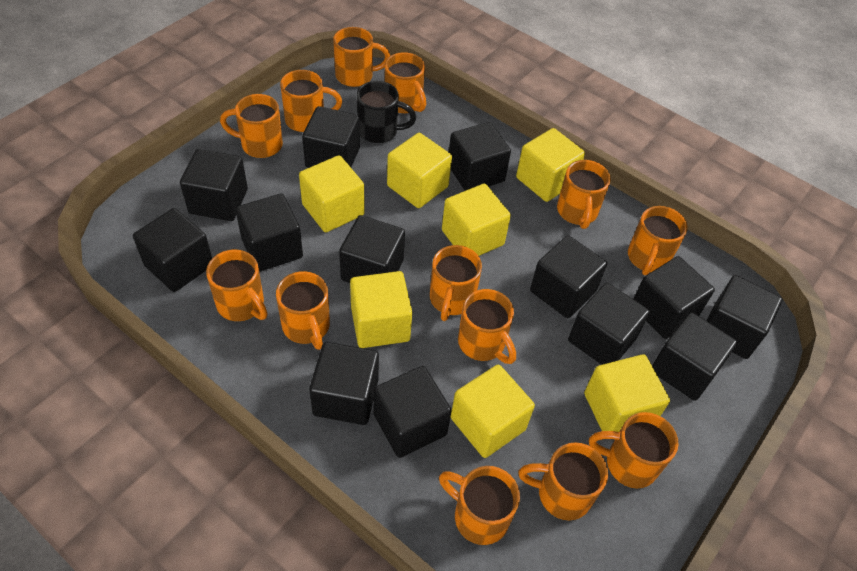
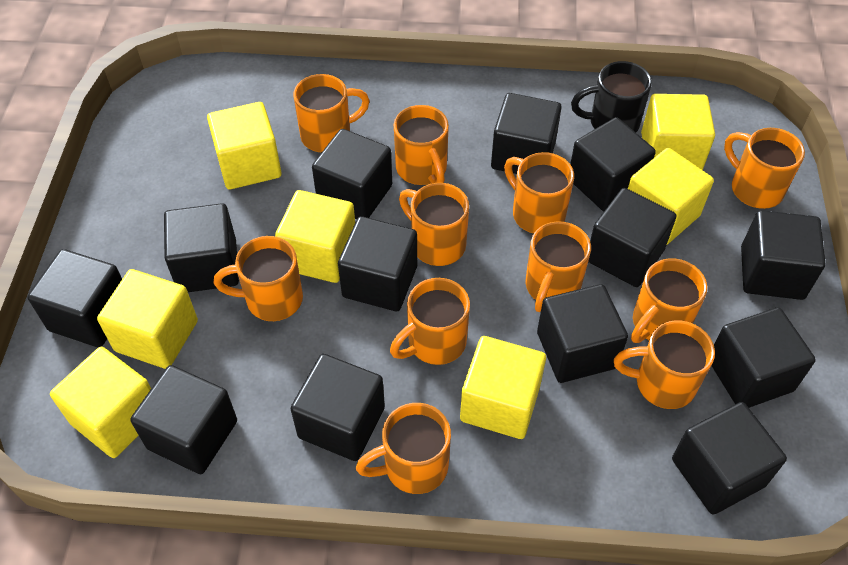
orange mug: 13 -> 11

